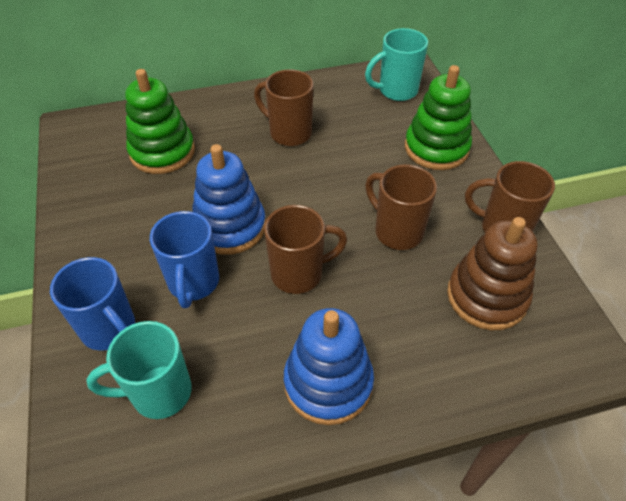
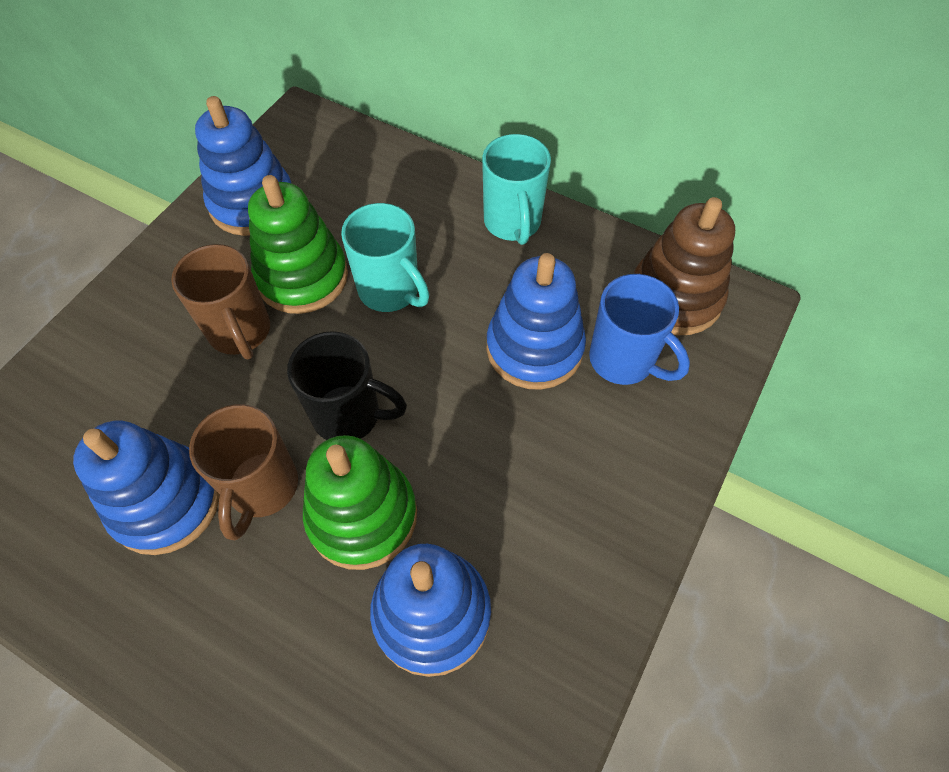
black mug: 0 -> 1
blue mug: 2 -> 1
blue stacking toy: 2 -> 4
brown mug: 4 -> 2

